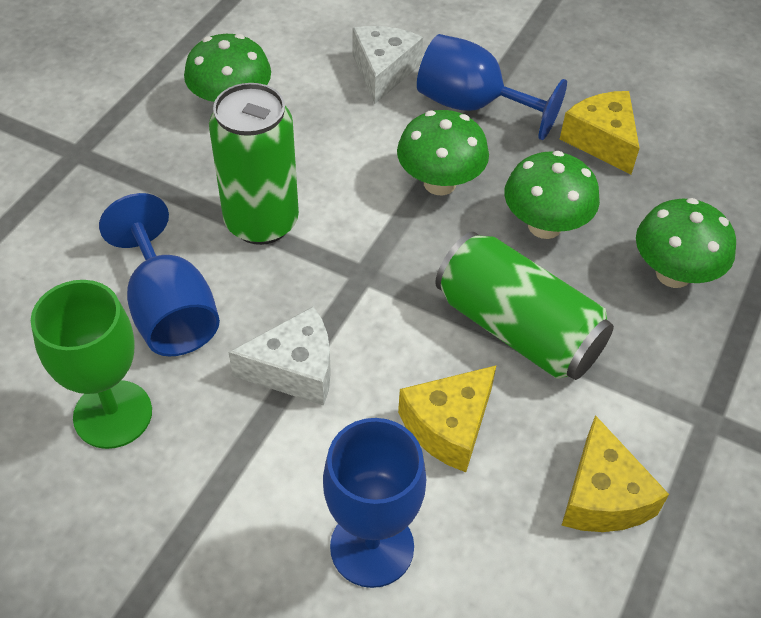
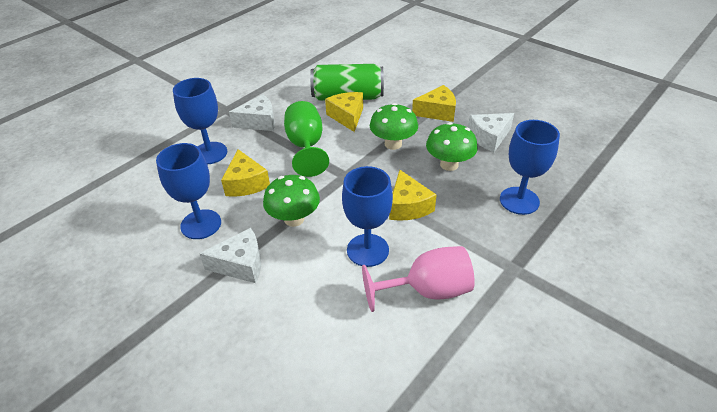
blue goblet: 3 -> 4
green can: 2 -> 1
green mushroom: 4 -> 3
pink goblet: 0 -> 1
white cheese: 2 -> 3
yellow cheese: 3 -> 4

